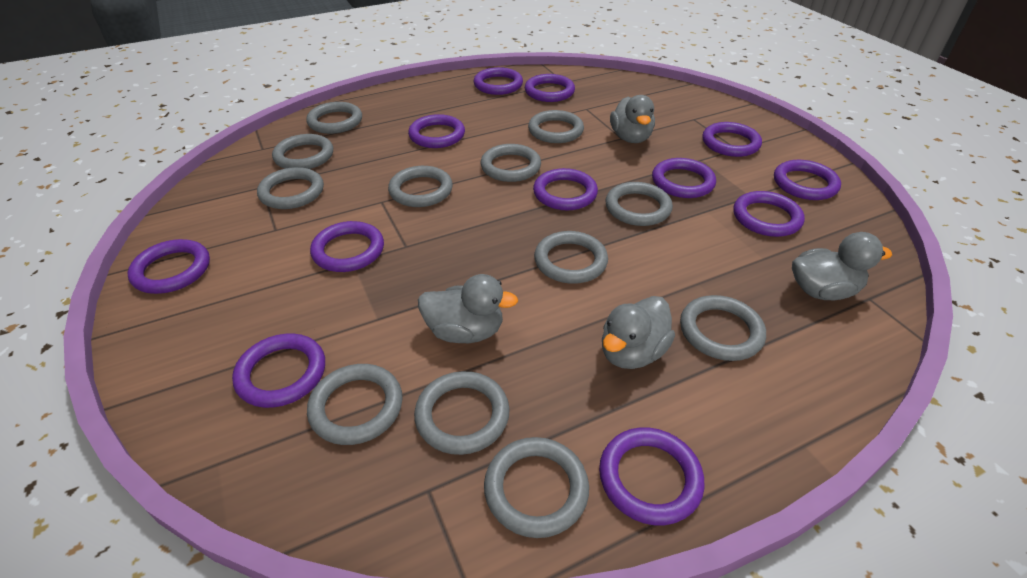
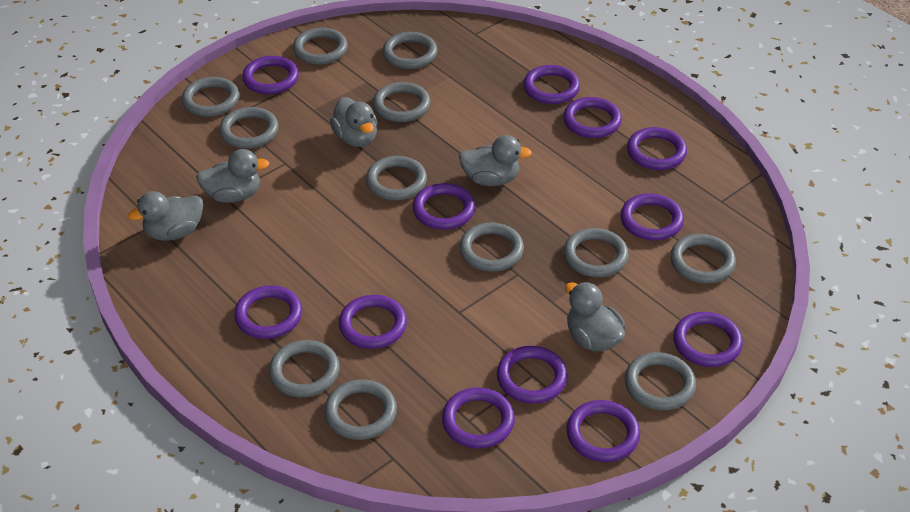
grey duck: 4 -> 5

